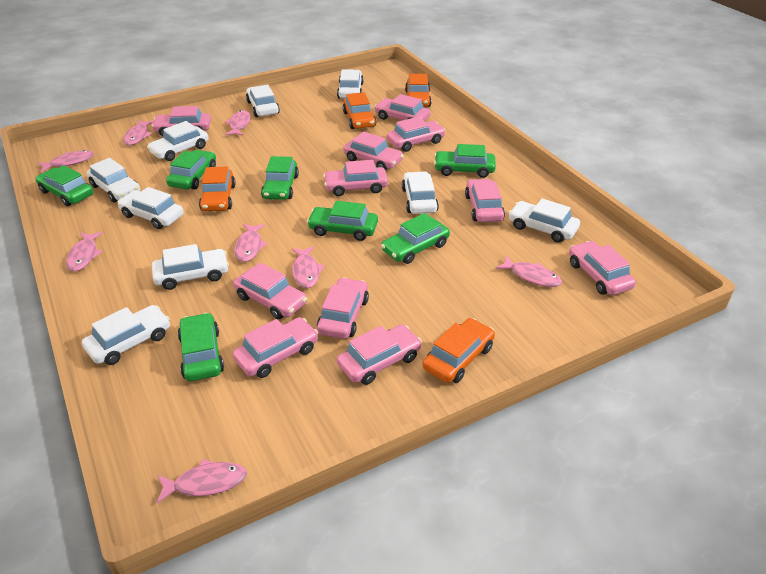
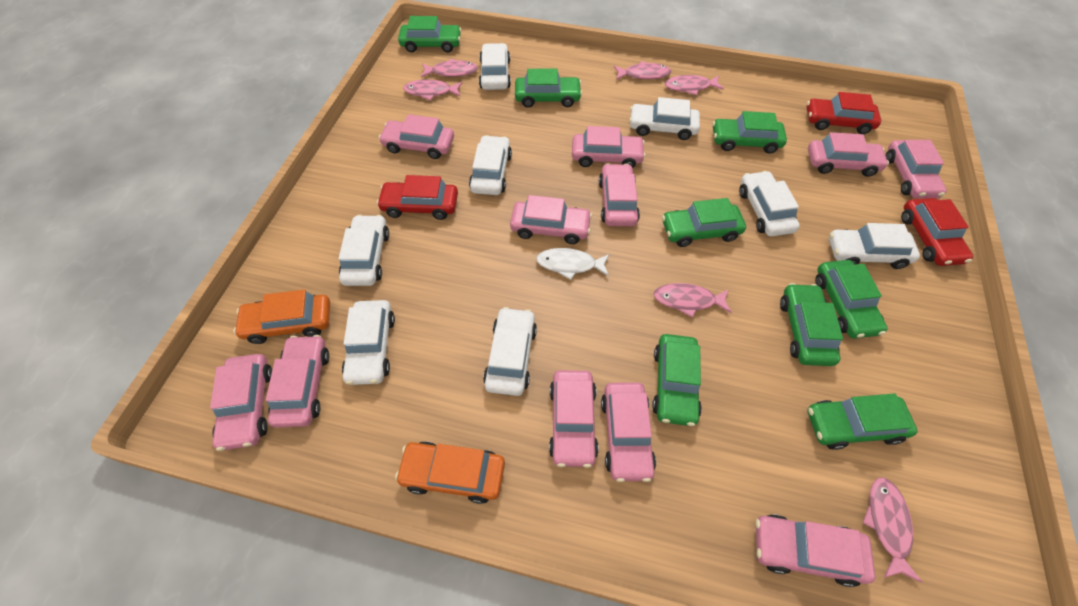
green car: 7 -> 8
orange car: 4 -> 2
pink fish: 8 -> 6
red car: 0 -> 3
white car: 9 -> 8
white fish: 0 -> 1

